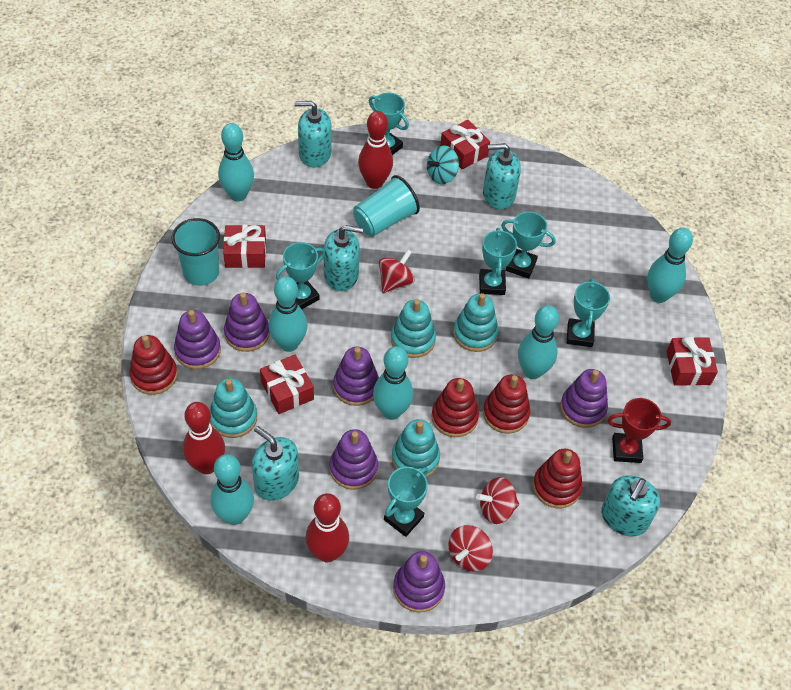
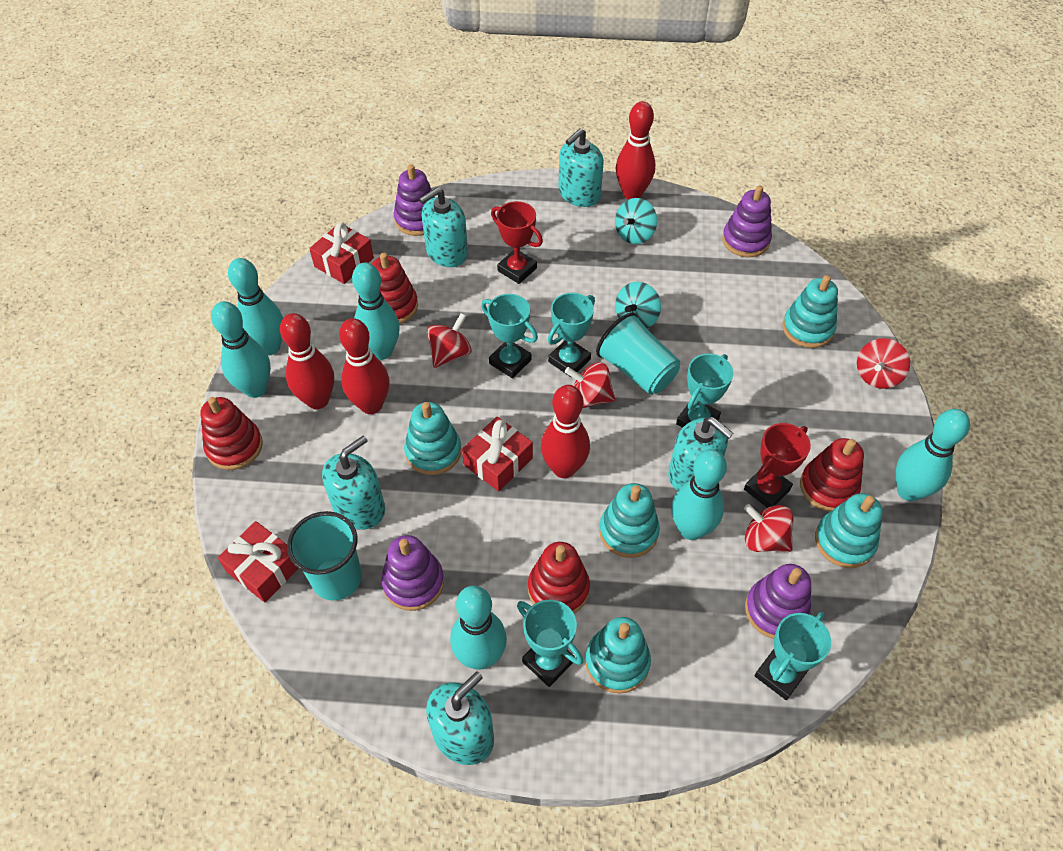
purple stacking toy: 6 -> 4
red bowling pin: 3 -> 4
red gift: 4 -> 3
red spinning top: 3 -> 4
red trophy: 1 -> 2
turquoise spinning top: 1 -> 2
turquoise stacking toy: 4 -> 5
turquoise trophy: 6 -> 5

